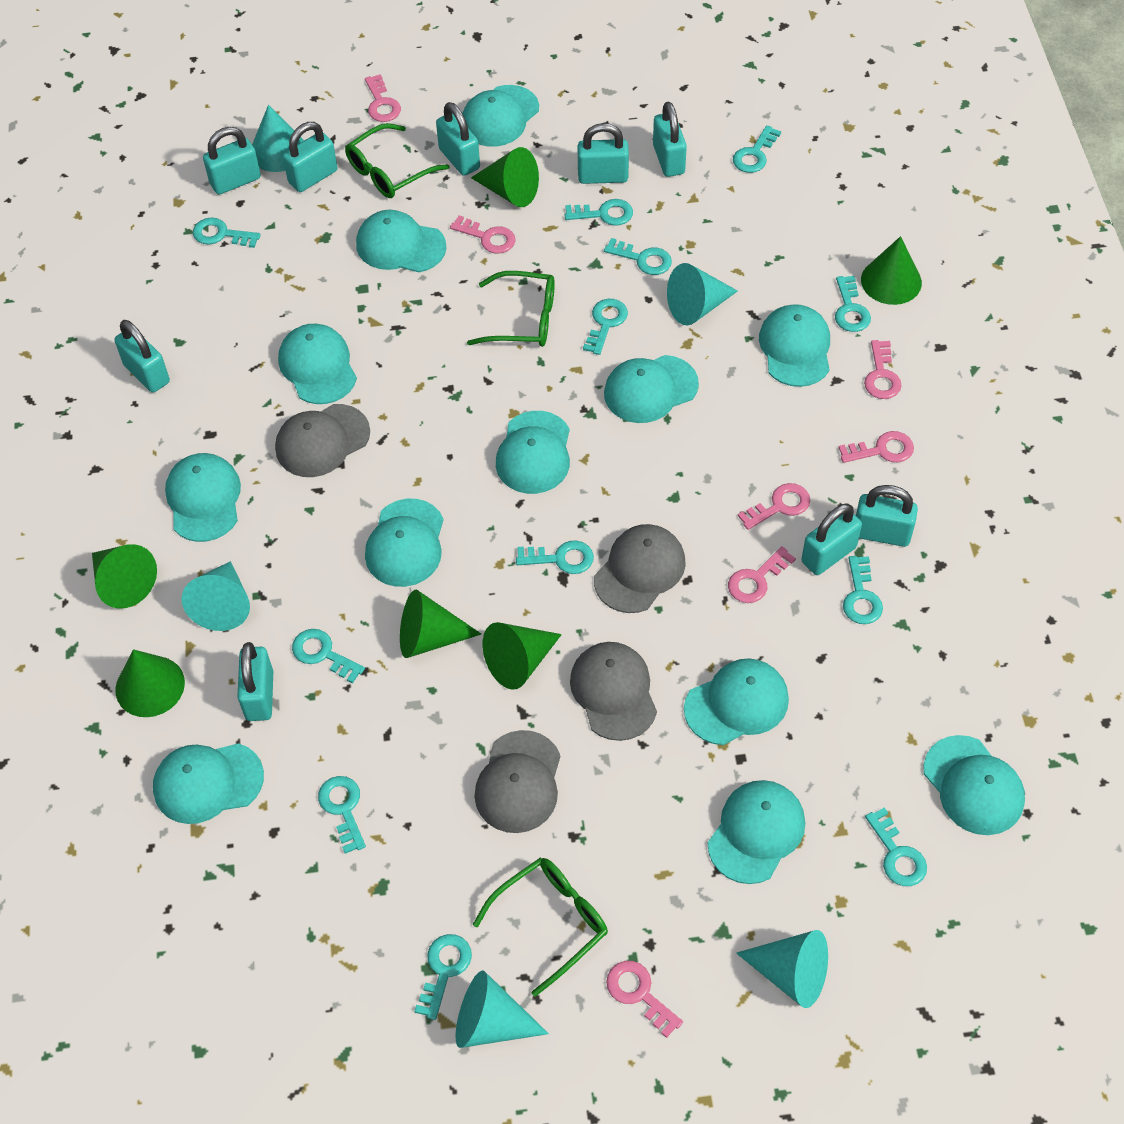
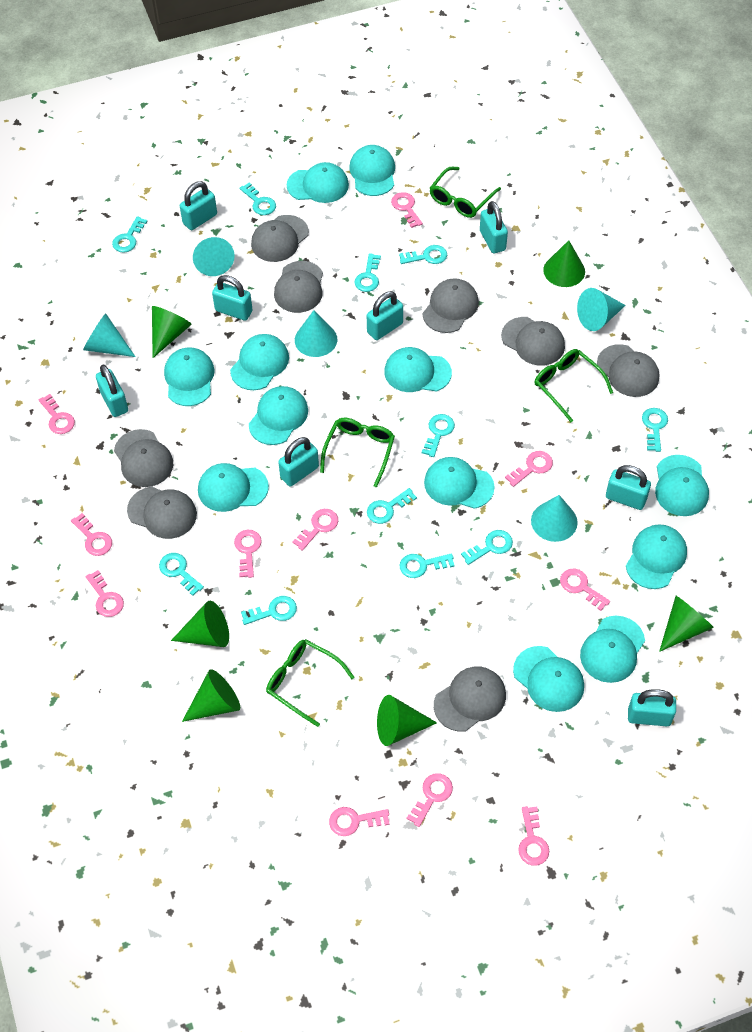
green glasses: 3 -> 4
grey cap: 4 -> 8
pink key: 7 -> 11
turquoise key: 12 -> 11
turquoise padlock: 9 -> 8

